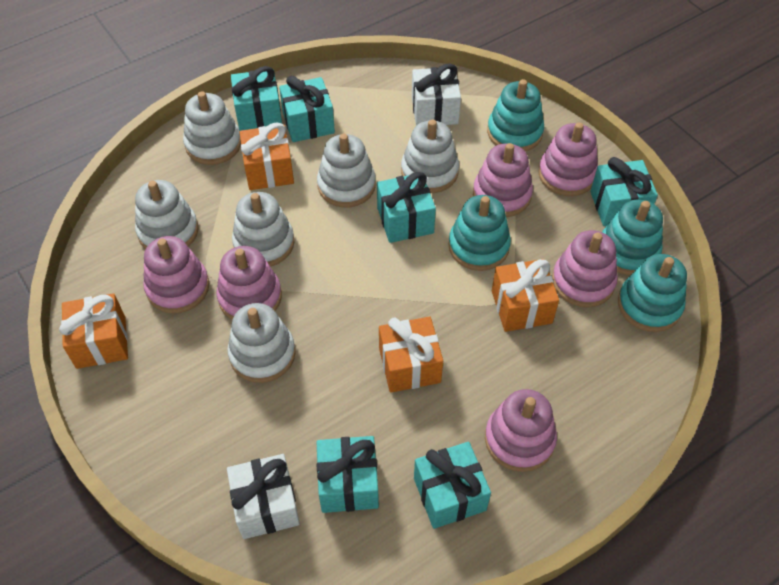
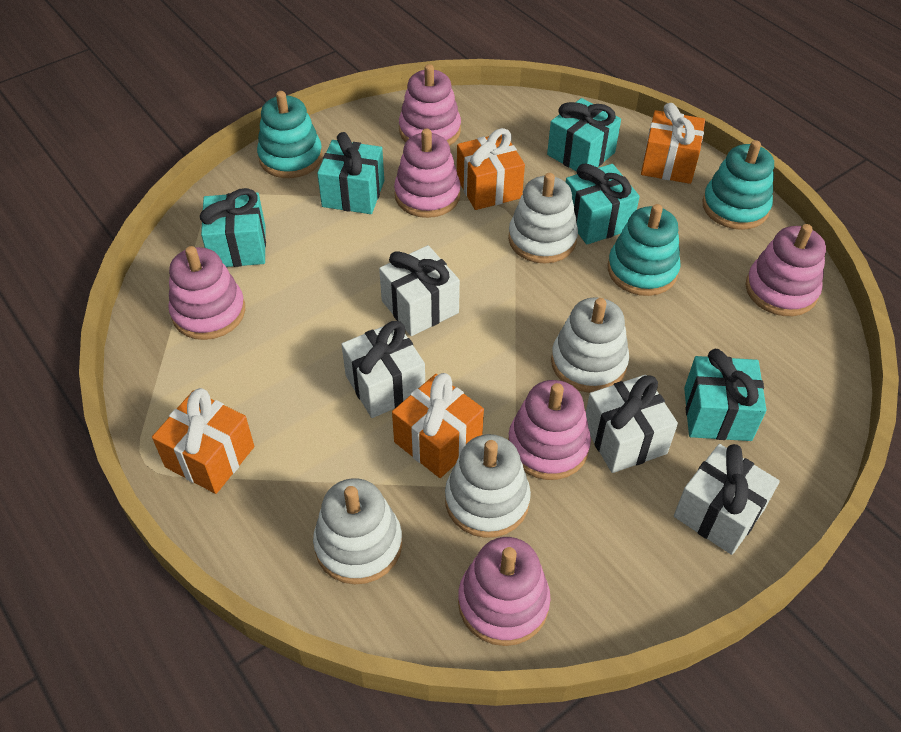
turquoise gift: 6 -> 5
turquoise stacking toy: 4 -> 3
white gift: 2 -> 4
white stacking toy: 6 -> 4

